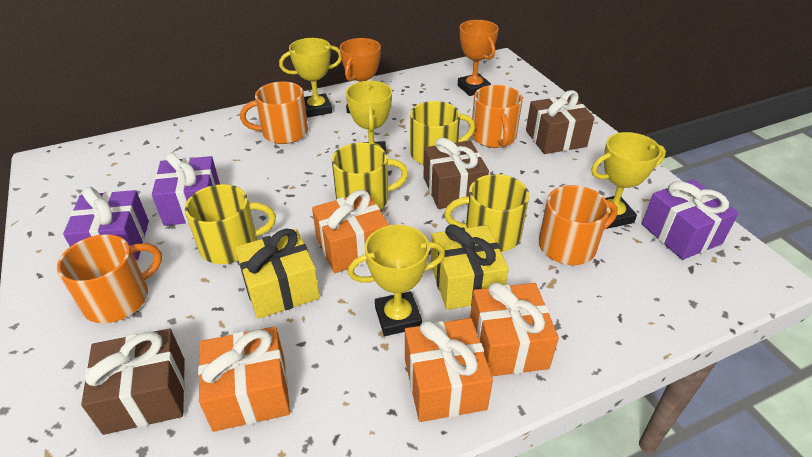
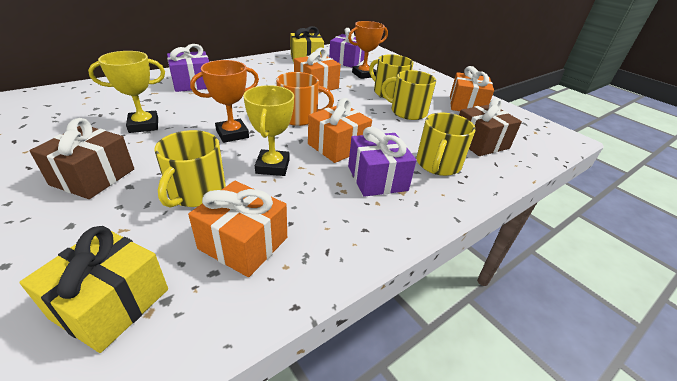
brown gift: 3 -> 2
orange mug: 4 -> 1
yellow trophy: 4 -> 2

